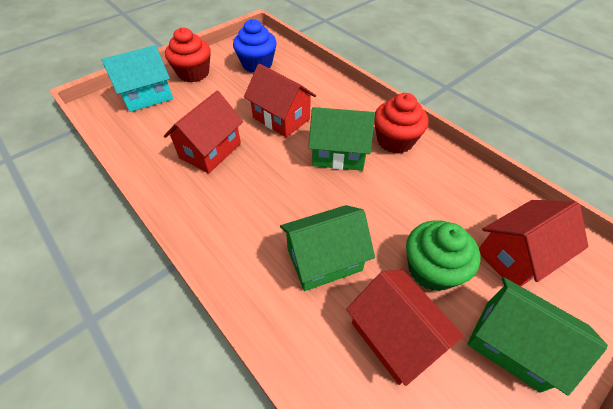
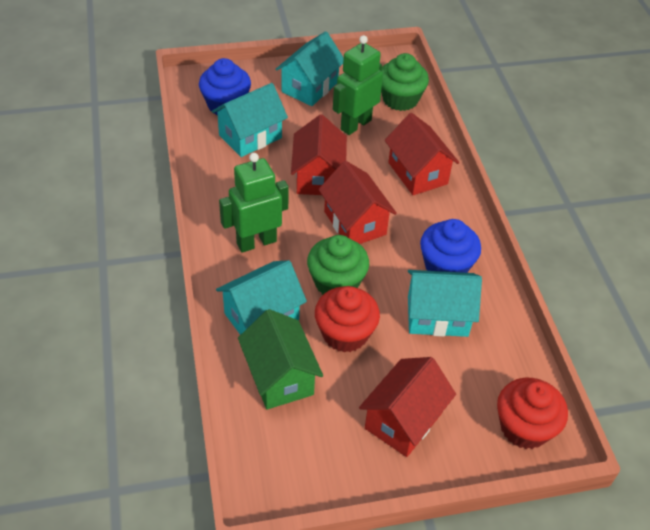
blue cupcake: 1 -> 2
green cupcake: 1 -> 2
green house: 3 -> 1
green robot: 0 -> 2
turquoise house: 1 -> 4

